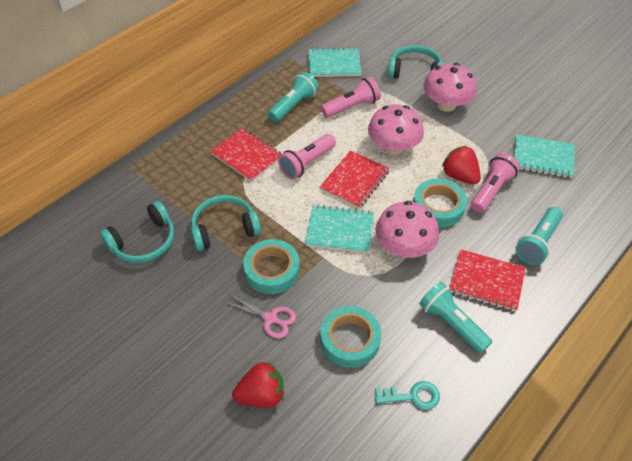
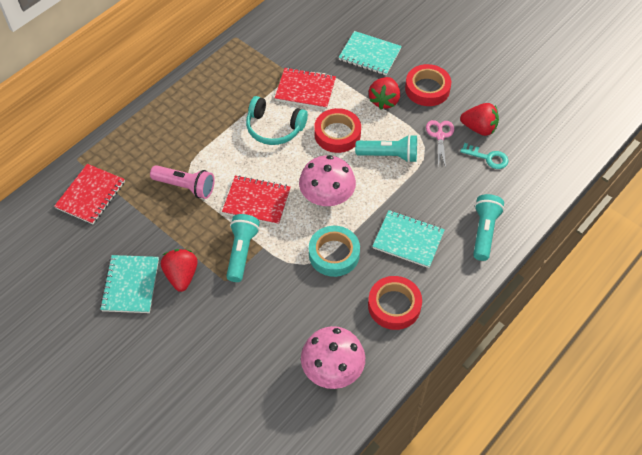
pink flashlight: 3 -> 1
pink mushroom: 3 -> 2
red strawberry: 2 -> 3
red tape: 0 -> 3
turquoise headphones: 3 -> 1
turquoise tape: 3 -> 1

